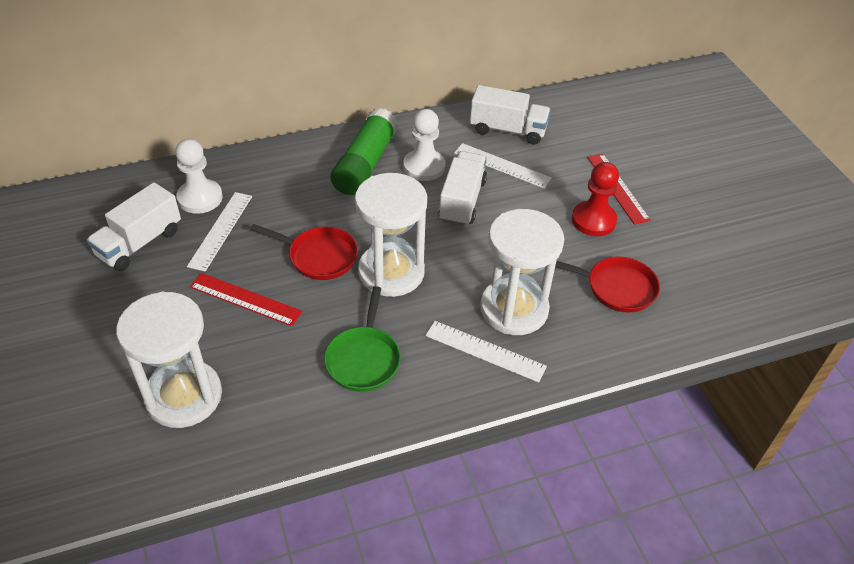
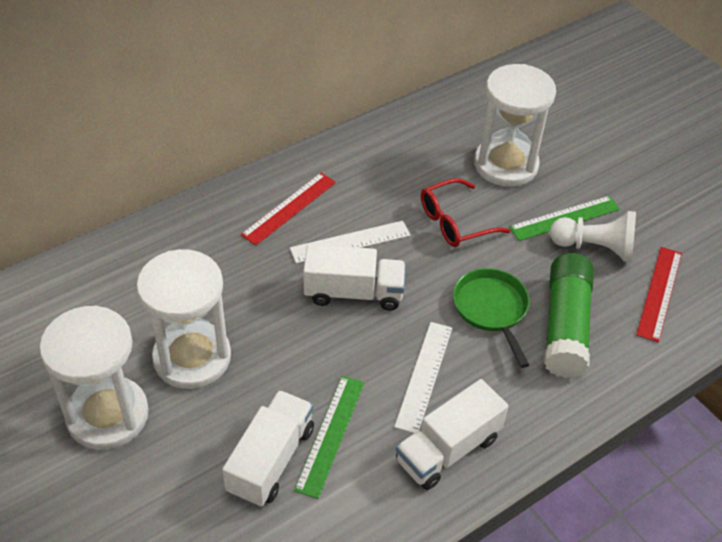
green ruler: 0 -> 2
red glasses: 0 -> 1
red pan: 2 -> 0
red pawn: 1 -> 0
white pawn: 2 -> 1
white ruler: 3 -> 2

